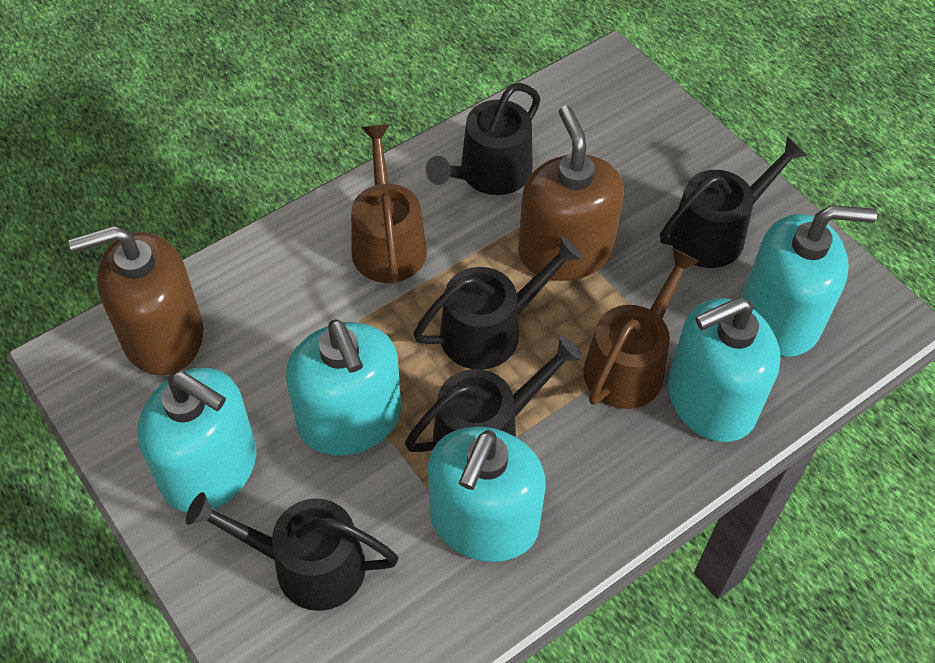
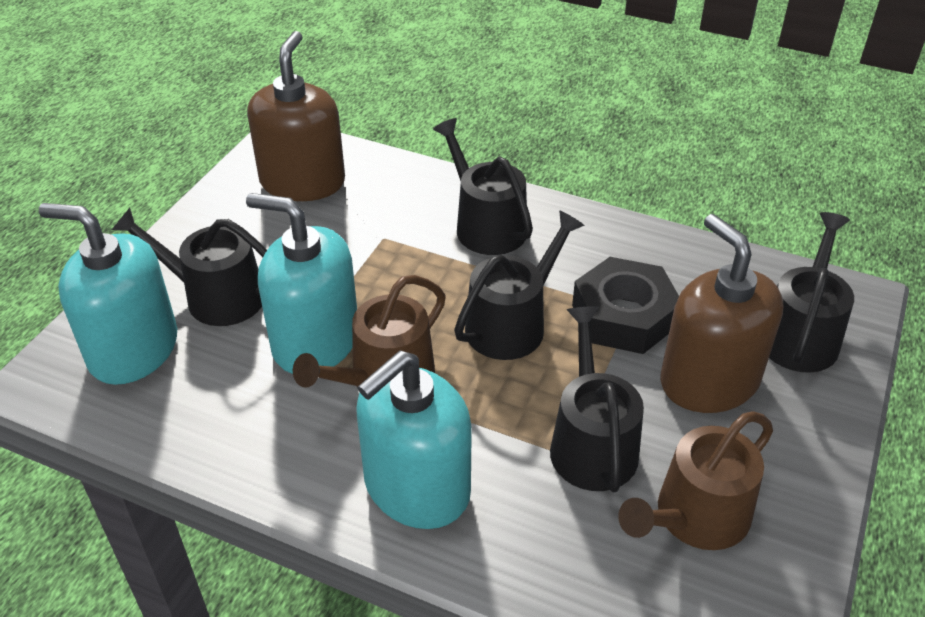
black nut: 0 -> 1
turquoise soap dispenser: 5 -> 3

